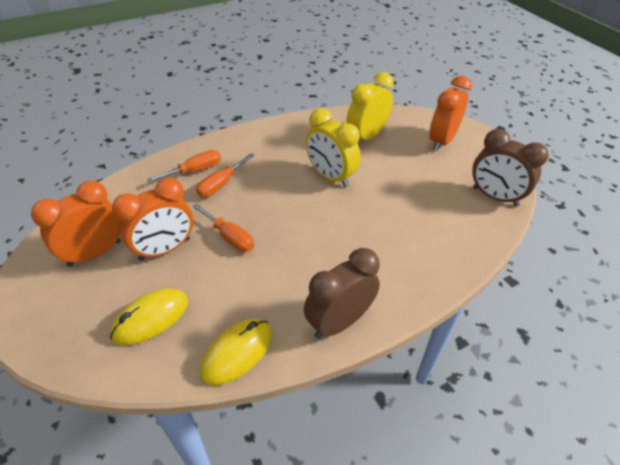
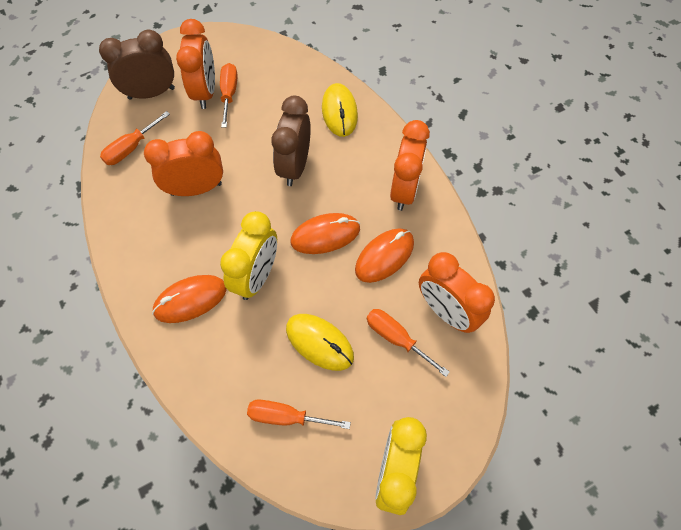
orange clock: 3 -> 4
orange mouse: 0 -> 3
orange screwdriver: 3 -> 4

